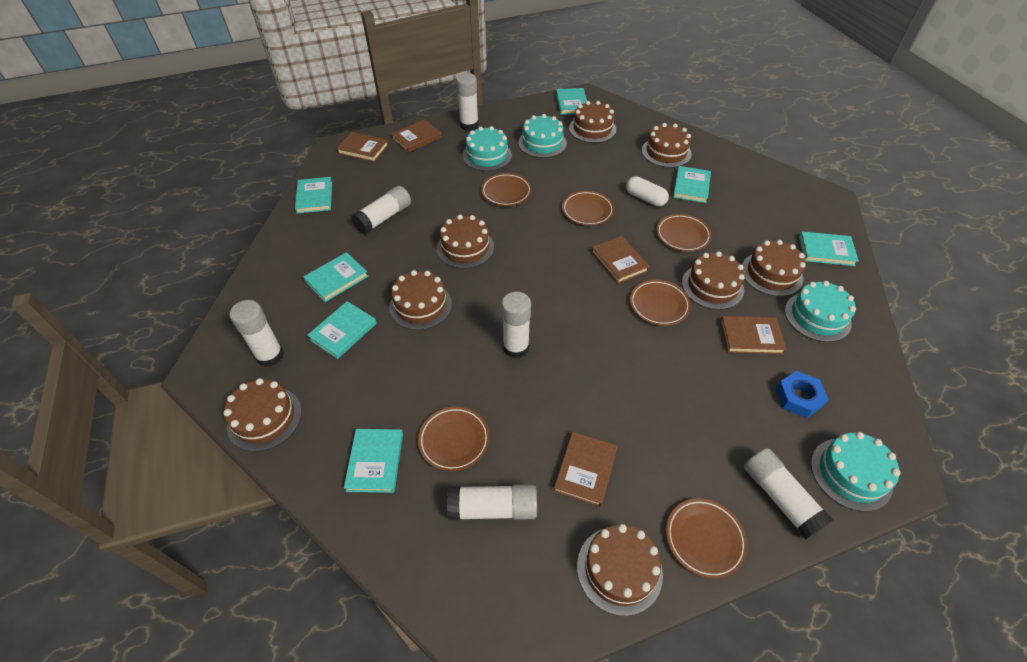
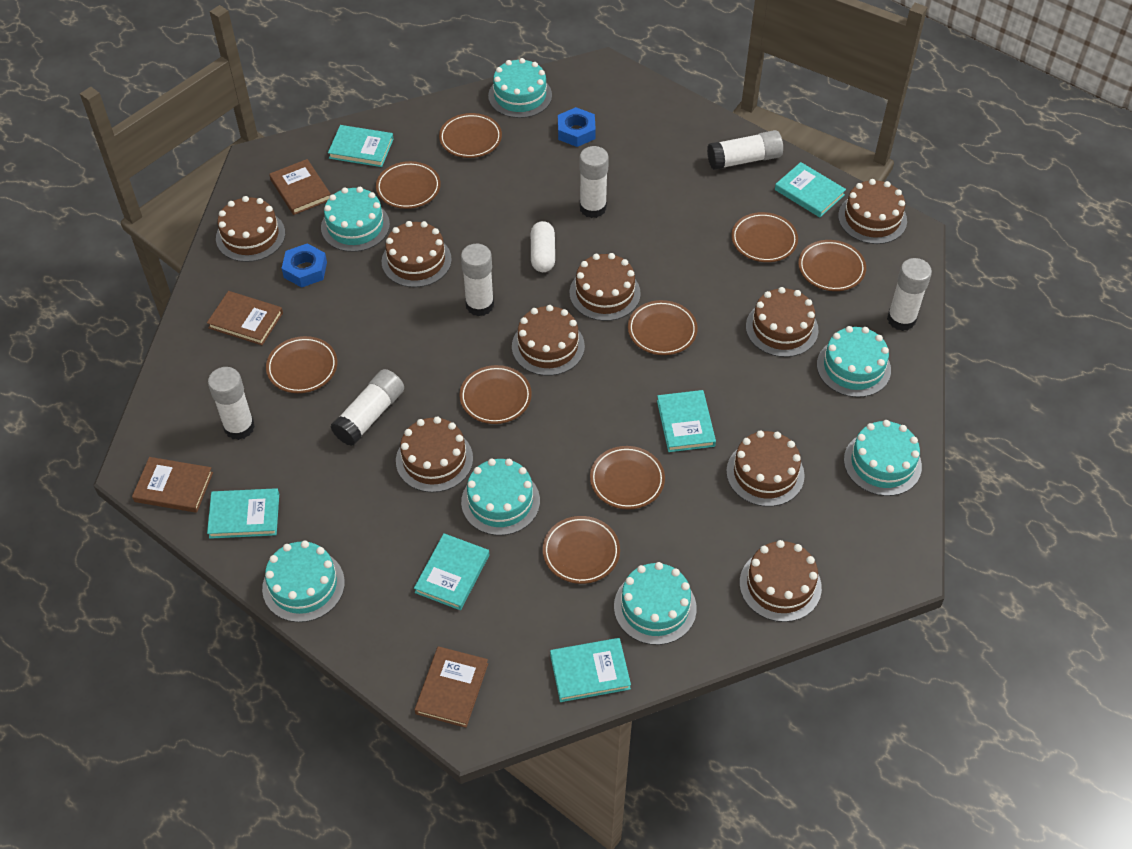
blue nut: 1 -> 2
brown book: 5 -> 4
brown cake: 8 -> 9
brown plate: 6 -> 9
turquoise book: 7 -> 6
turquoise cake: 4 -> 7

